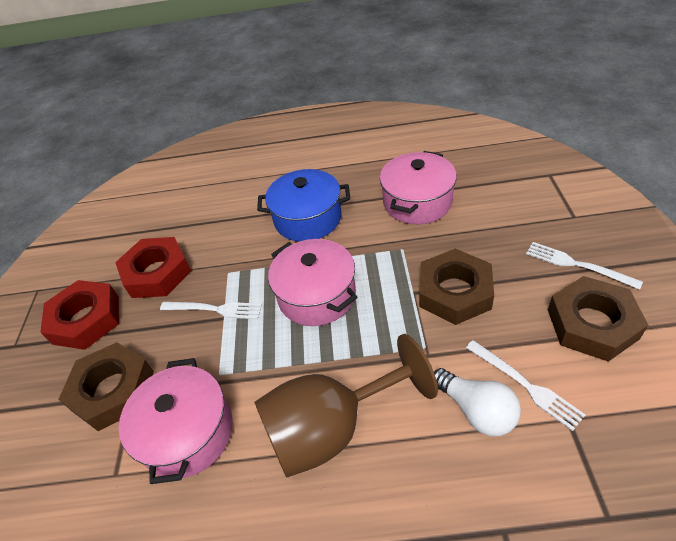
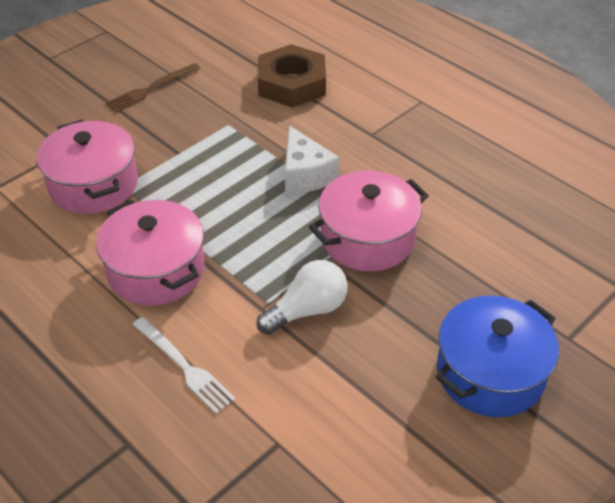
brown fork: 0 -> 1
brown goblet: 1 -> 0
brown nut: 3 -> 1
red nut: 2 -> 0
white cheese: 0 -> 1
white fork: 3 -> 1

